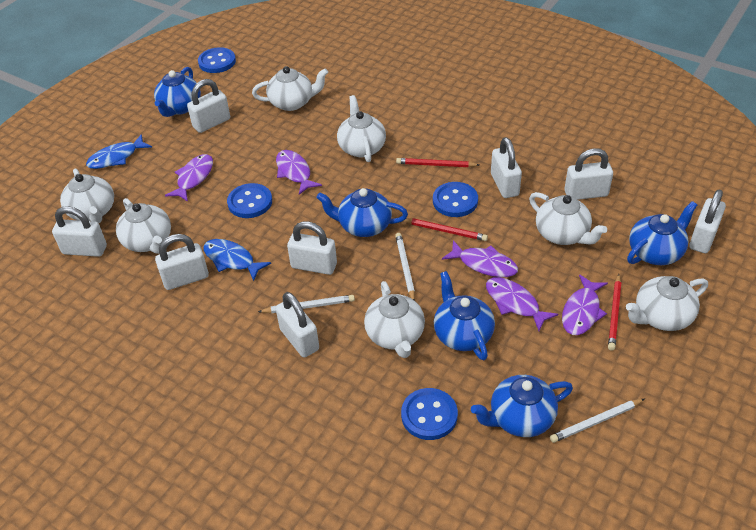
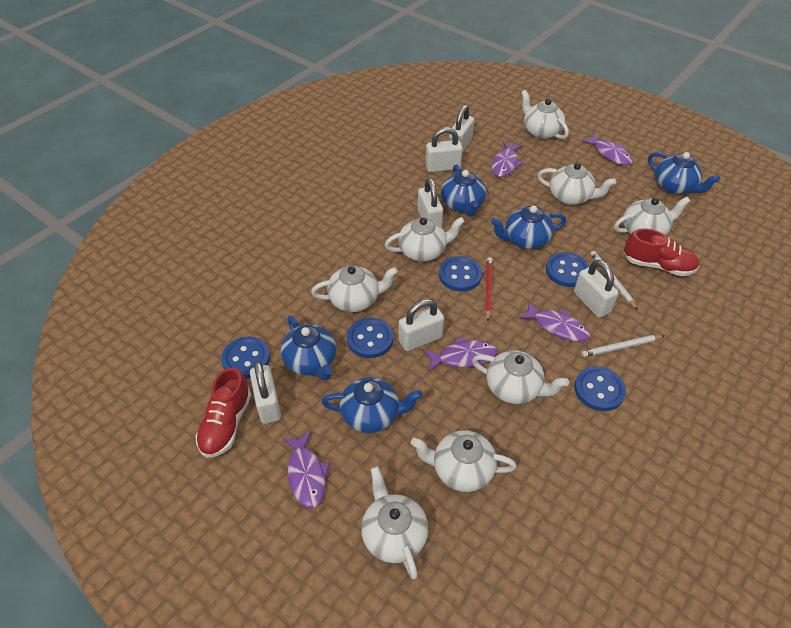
blue button: 4 -> 5
blue fish: 2 -> 0
red pencil: 3 -> 1
red shoe: 0 -> 2
white padlock: 8 -> 6
white pencil: 3 -> 2
white teapot: 7 -> 8

